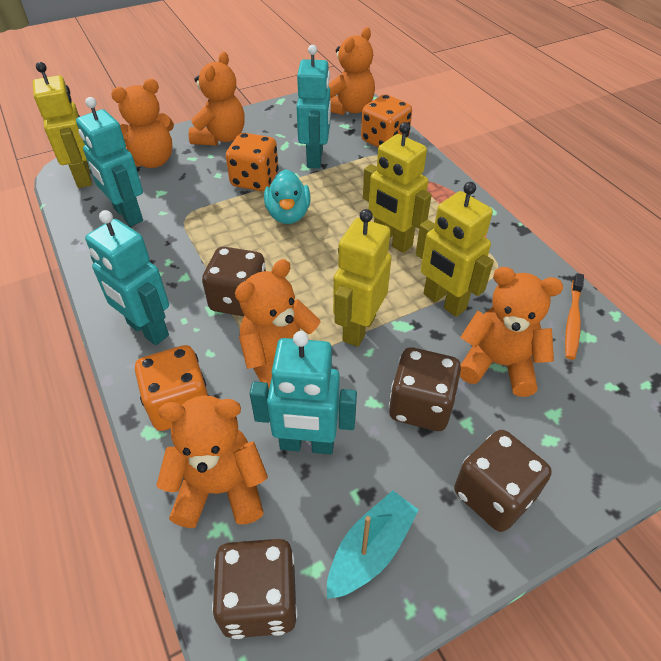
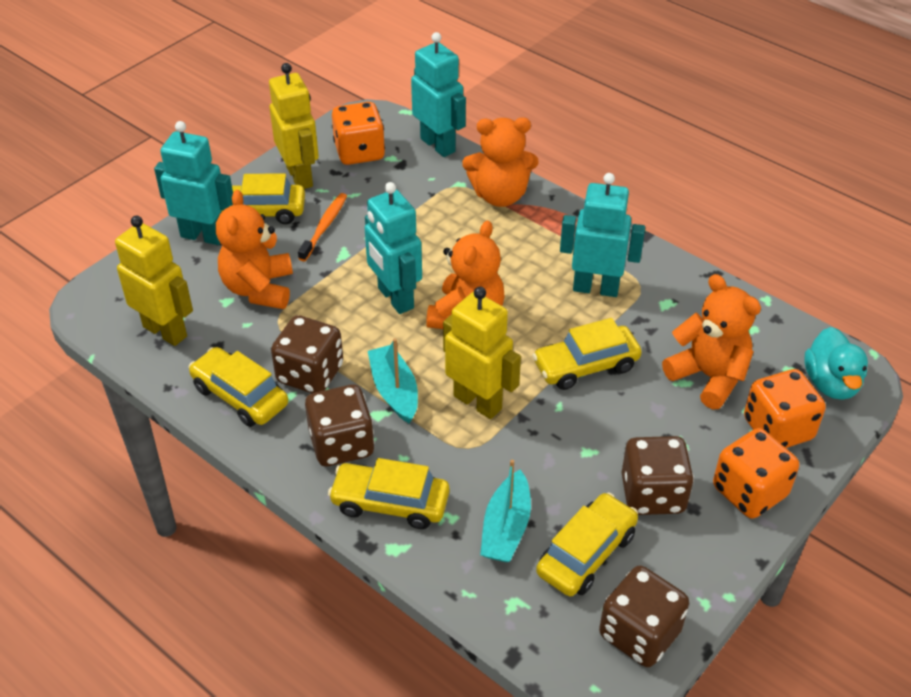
orange teddy bear: 6 -> 4
turquoise boat: 1 -> 2
yellow car: 0 -> 5
yellow robot: 4 -> 3

